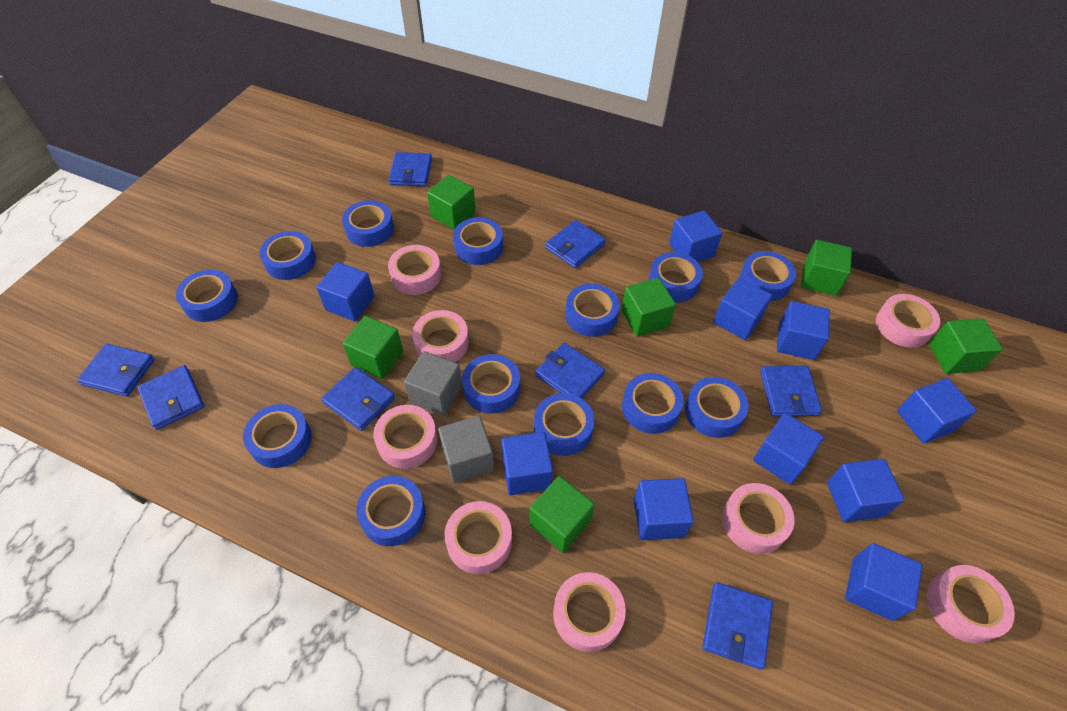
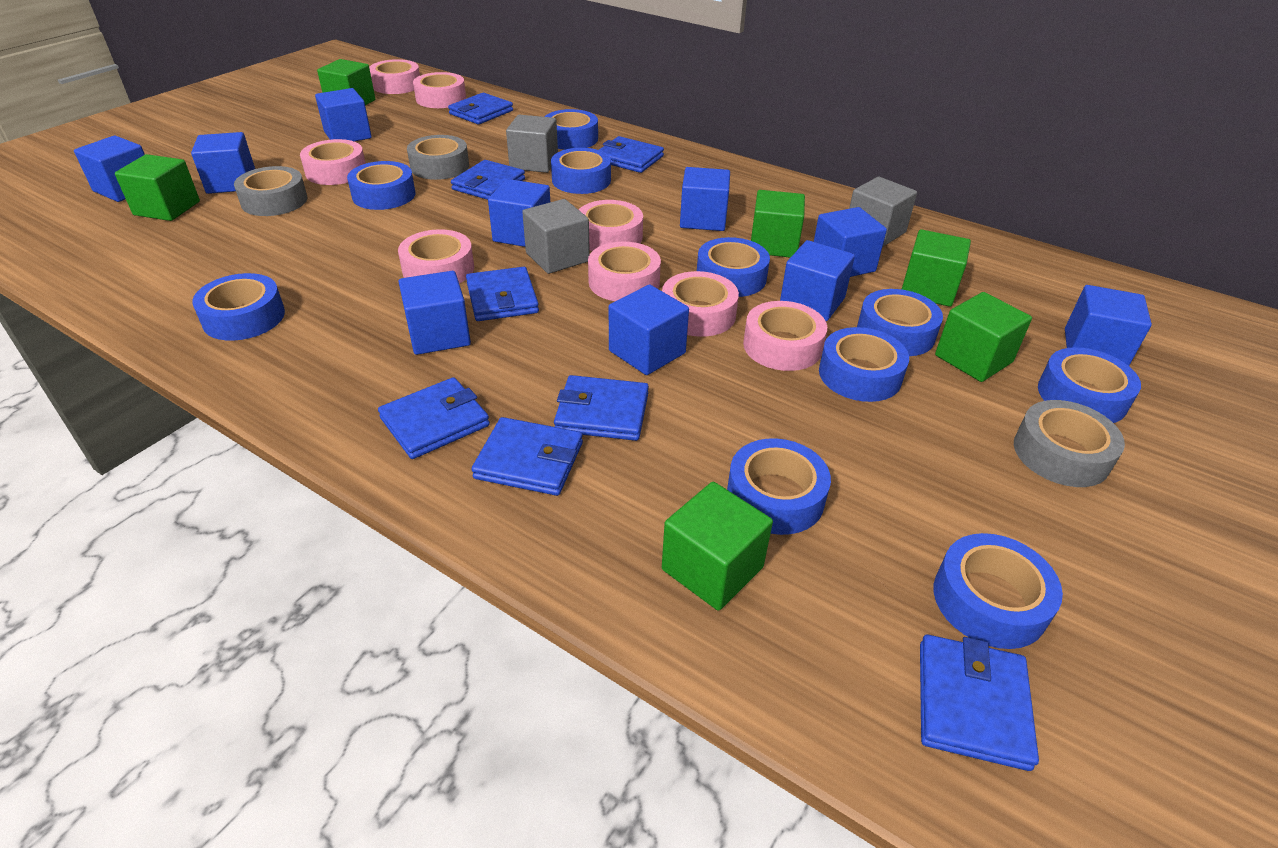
blue tape: 13 -> 10
grey cube: 2 -> 3
grey tape: 0 -> 3

